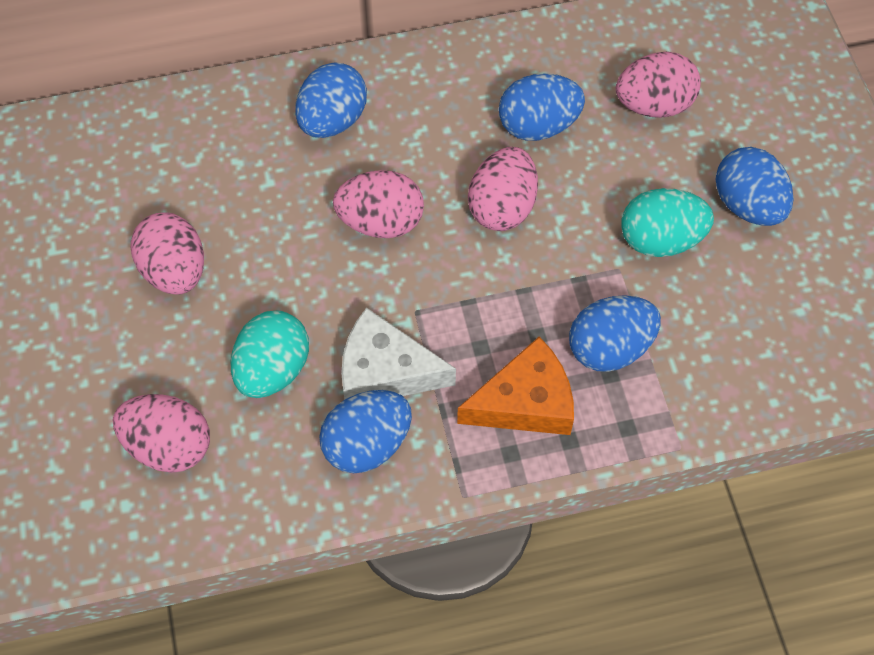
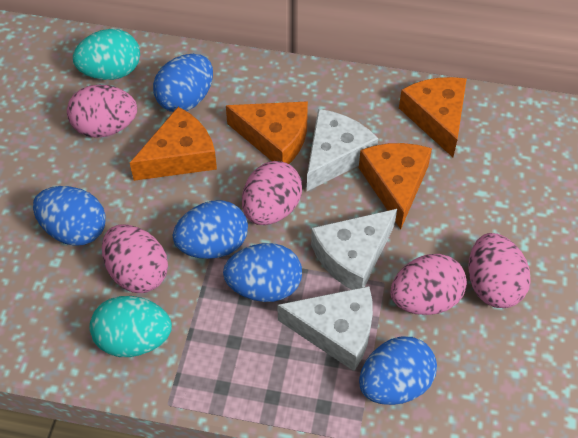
orange cheese: 1 -> 4
white cheese: 1 -> 3

